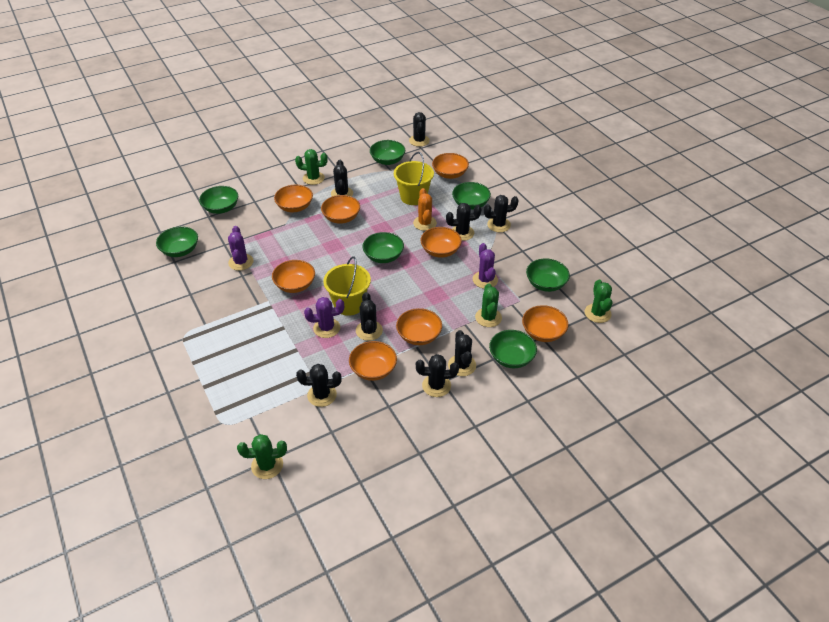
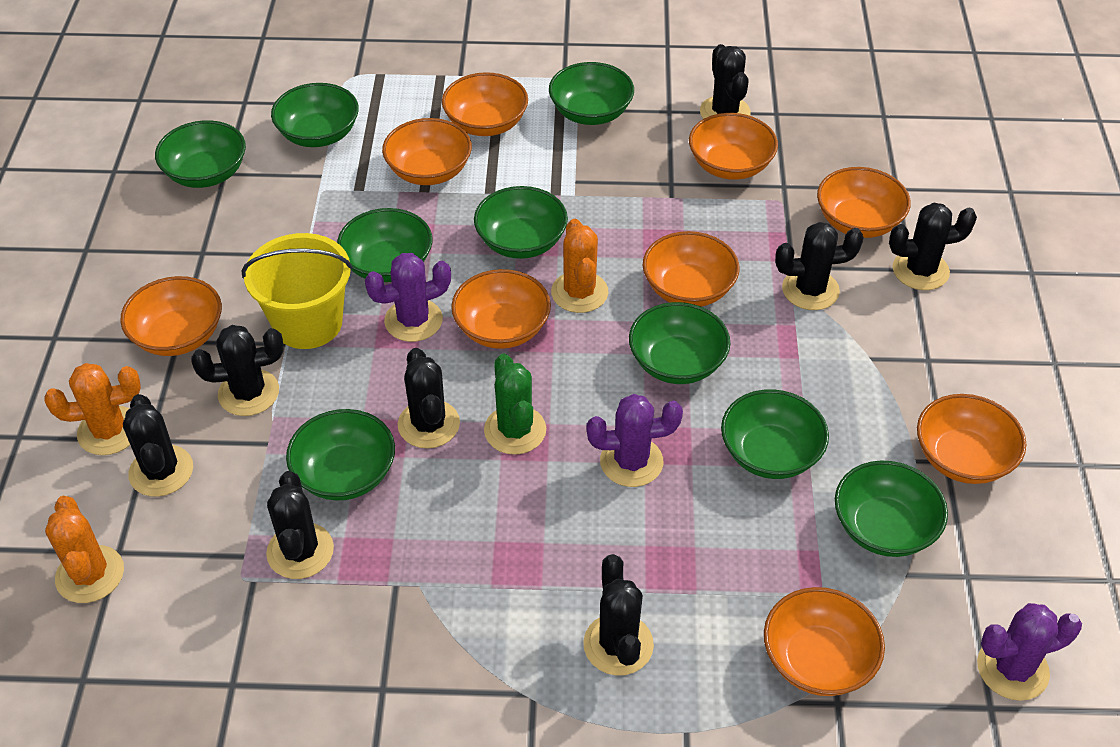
green bowl: 7 -> 9
green cactus: 4 -> 1
orange bowl: 8 -> 9
orange cactus: 1 -> 3
yellow bucket: 2 -> 1

